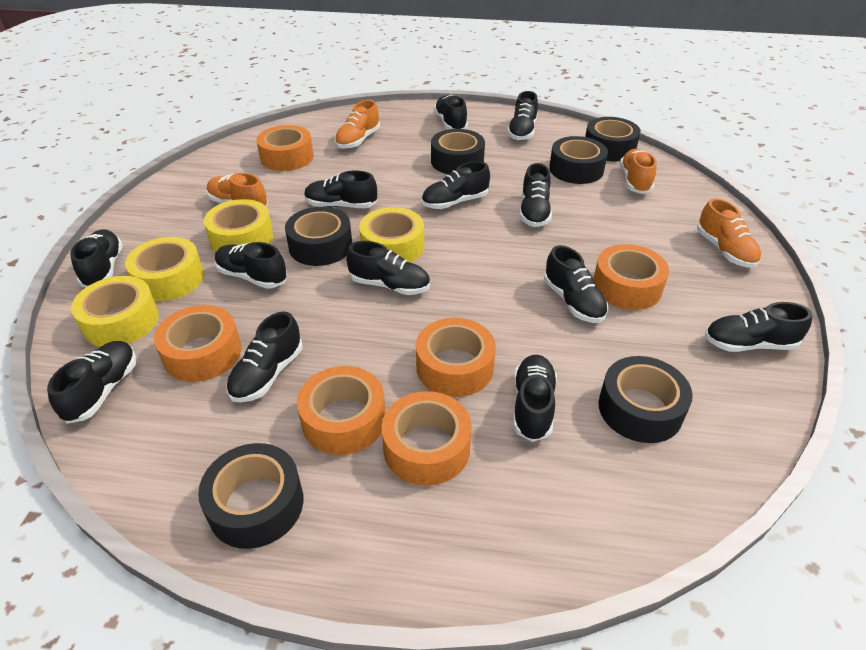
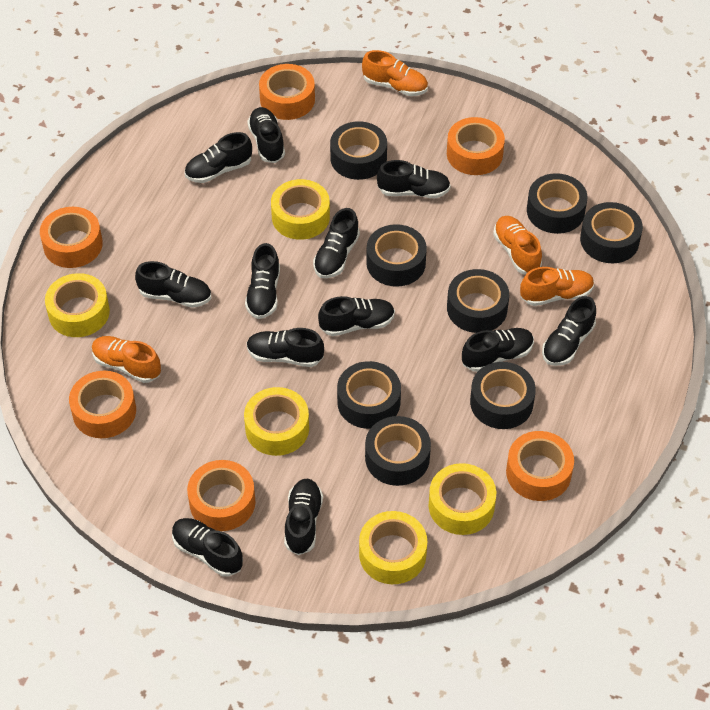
black shoe: 13 -> 12
black tape: 6 -> 8
yellow tape: 4 -> 5

